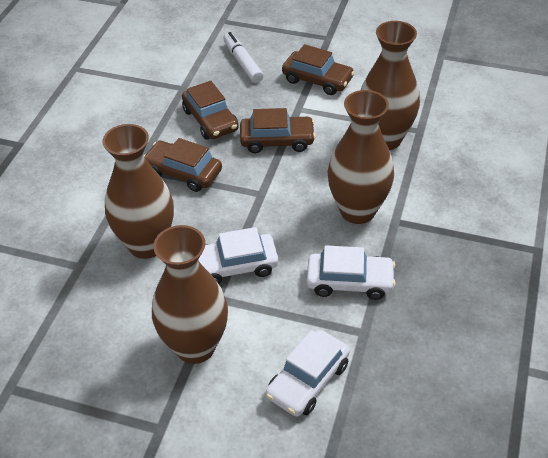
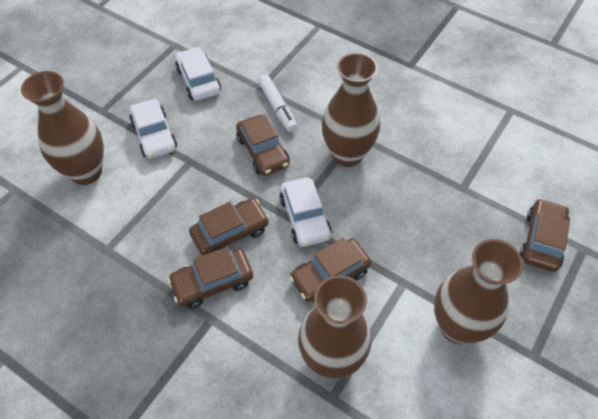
brown car: 4 -> 5

